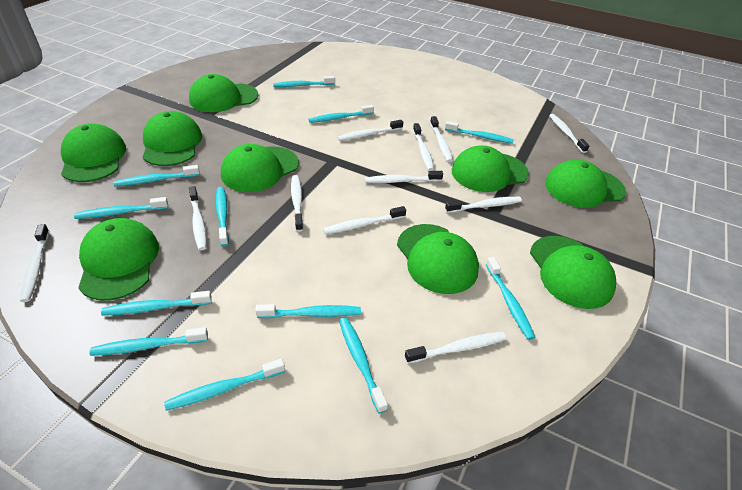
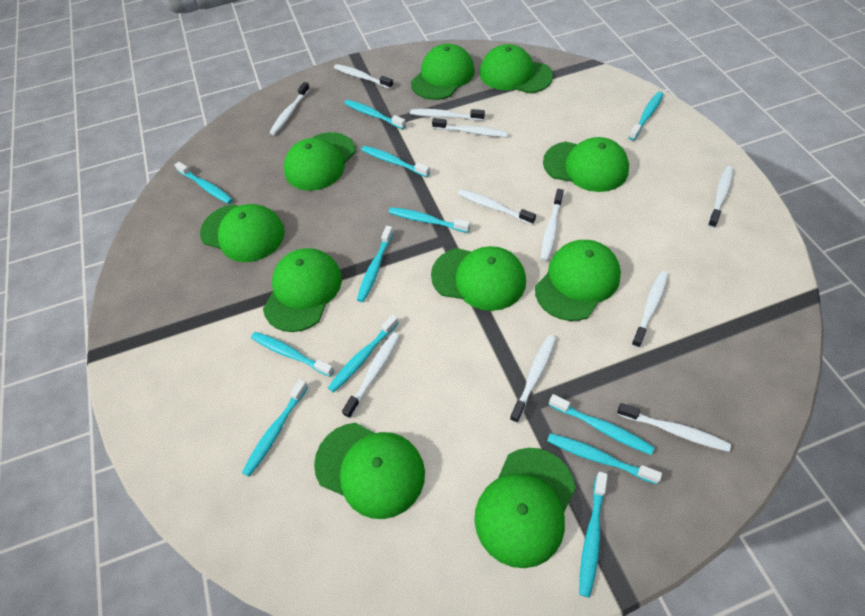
green cap: 9 -> 10

